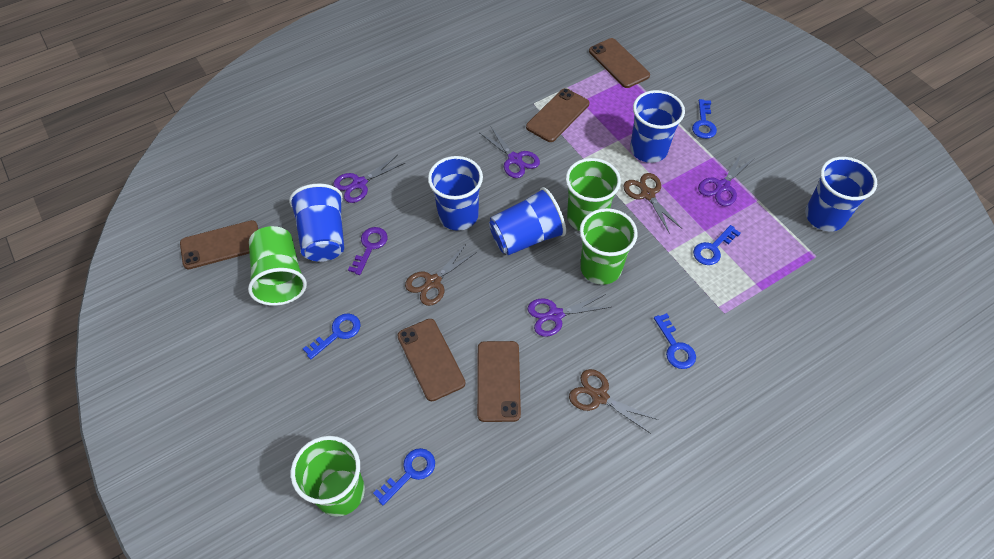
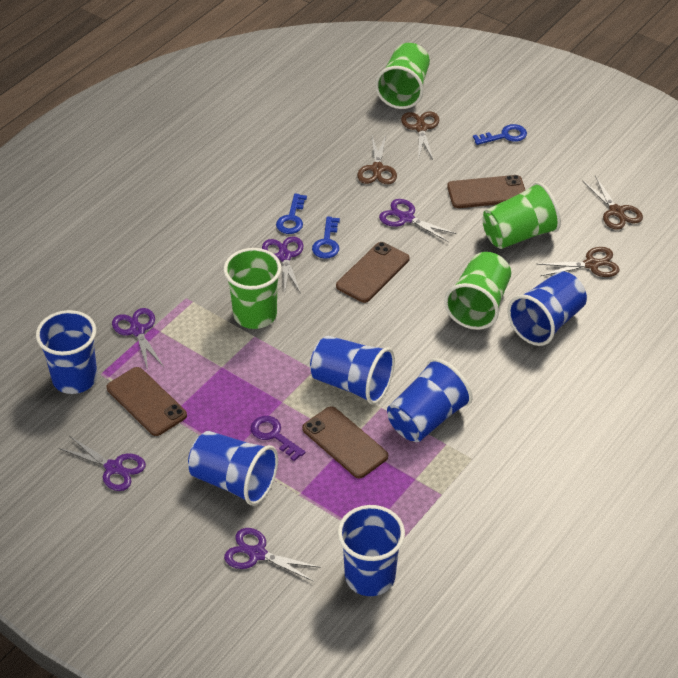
blue cup: 5 -> 6
blue key: 5 -> 3
brown phone: 5 -> 4
brown scissors: 3 -> 4
purple scissors: 4 -> 5

